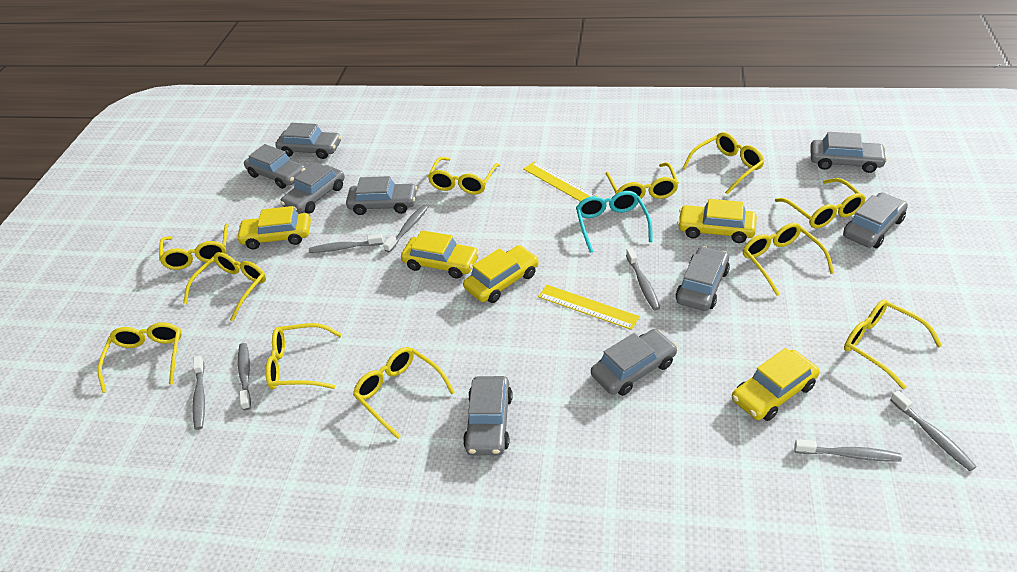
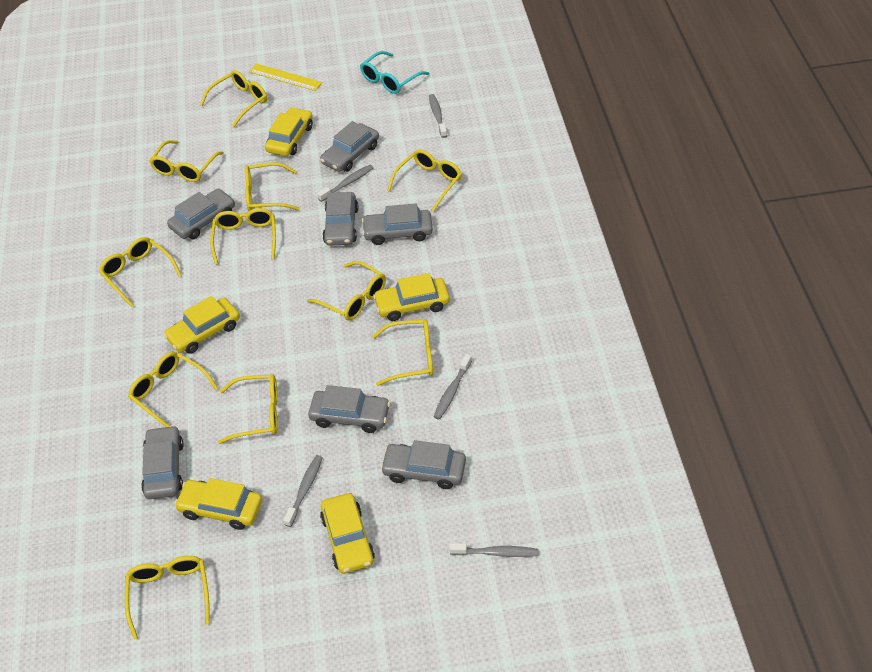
grey car: 9 -> 7
grey toothbrush: 7 -> 5
yellow ruler: 2 -> 1

